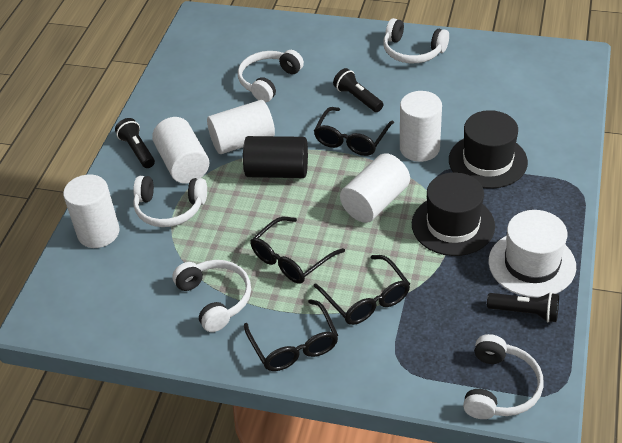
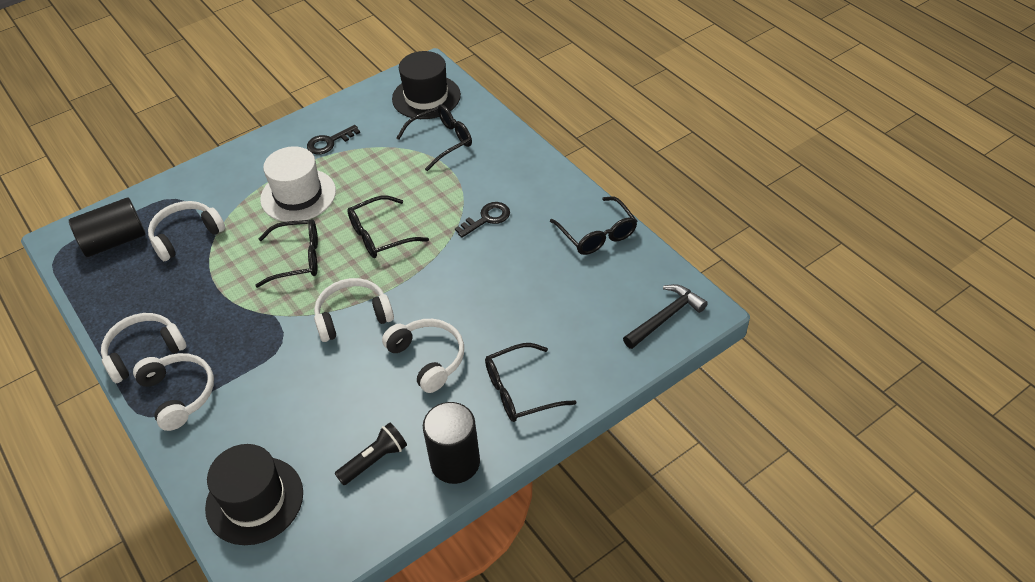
black cylinder: 1 -> 2
black flashlight: 3 -> 1
black glasses: 4 -> 5
black hammer: 0 -> 1
black key: 0 -> 2
white cylinder: 5 -> 0

